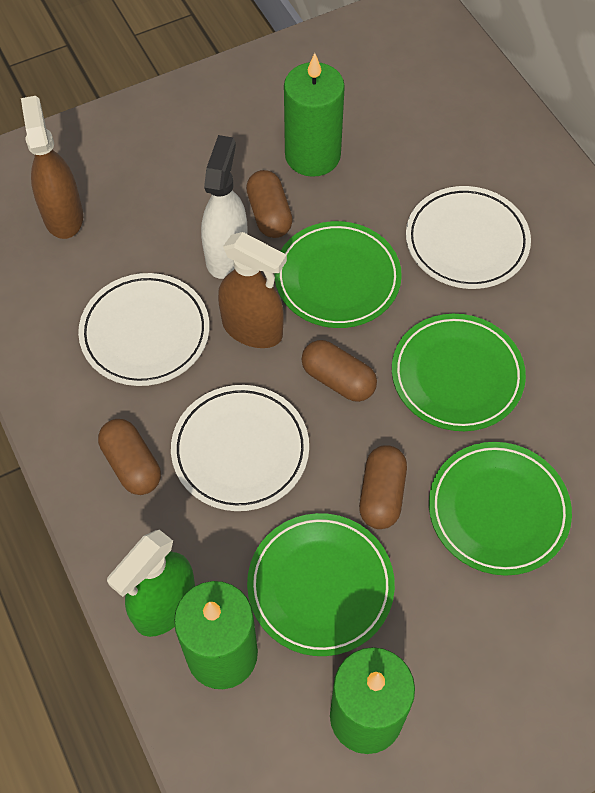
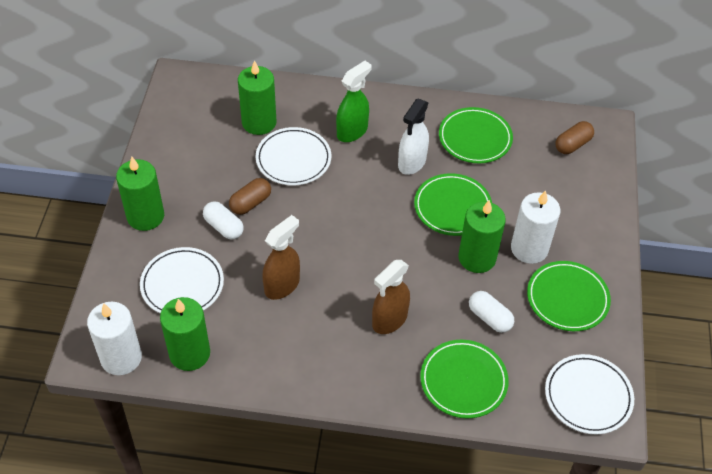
brown capsule: 4 -> 2
green candle: 3 -> 4
white candle: 0 -> 2
white capsule: 0 -> 2

